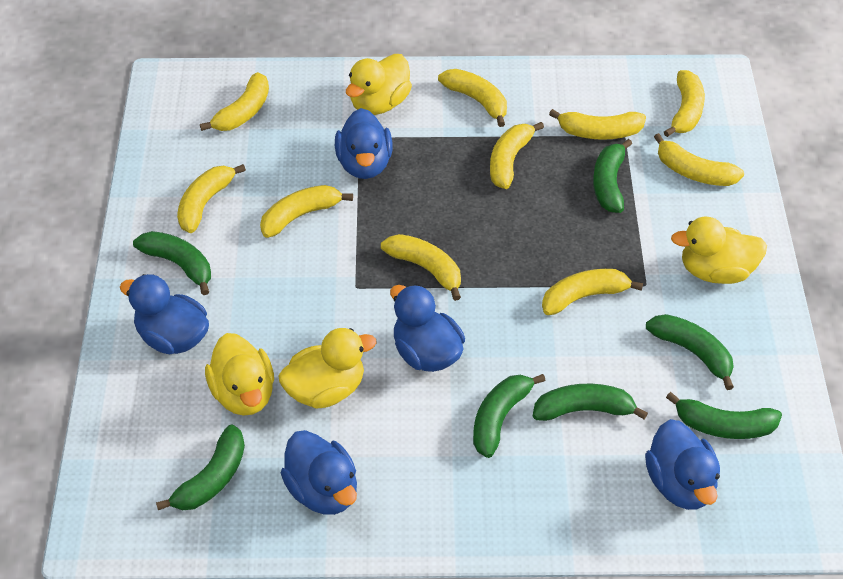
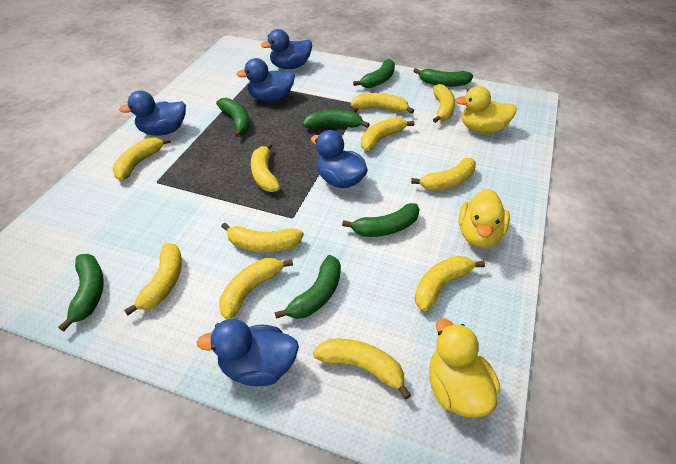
yellow banana: 10 -> 11
yellow duck: 4 -> 3

